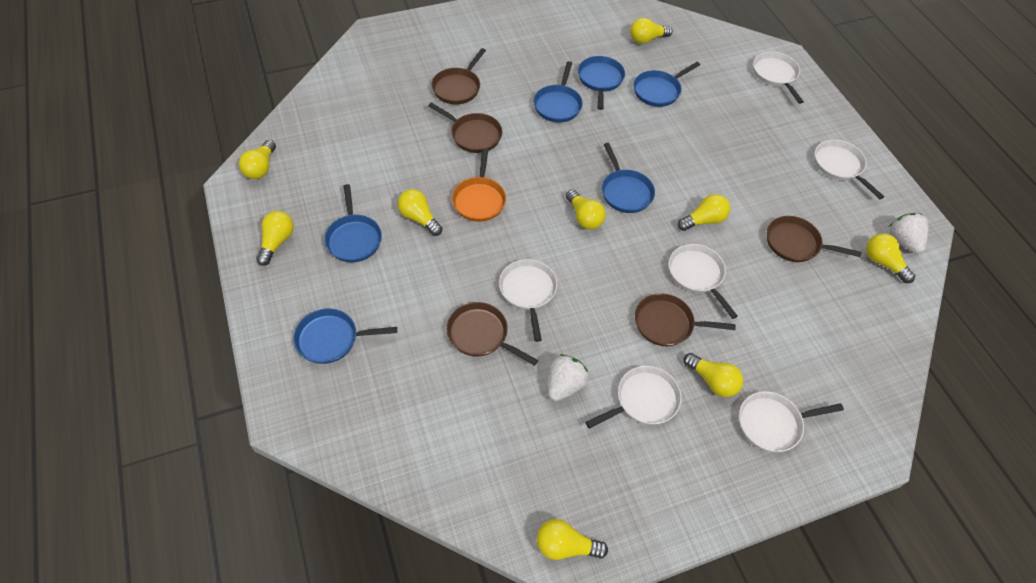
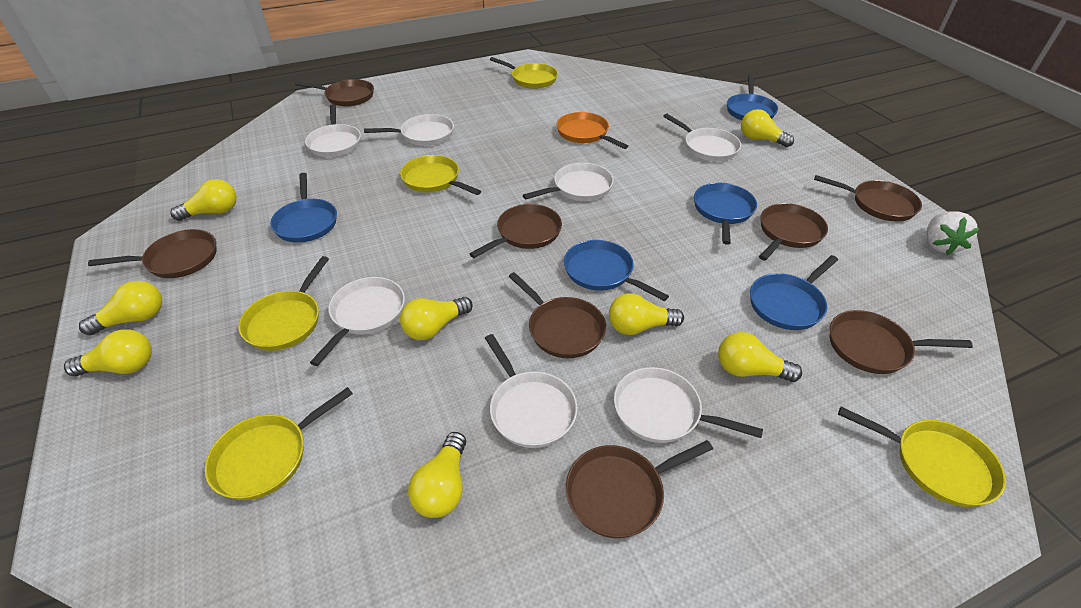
blue pan: 6 -> 5
brown pan: 5 -> 8
white pan: 6 -> 7
white strawberry: 2 -> 1
yellow light bulb: 9 -> 8
yellow pan: 0 -> 5

